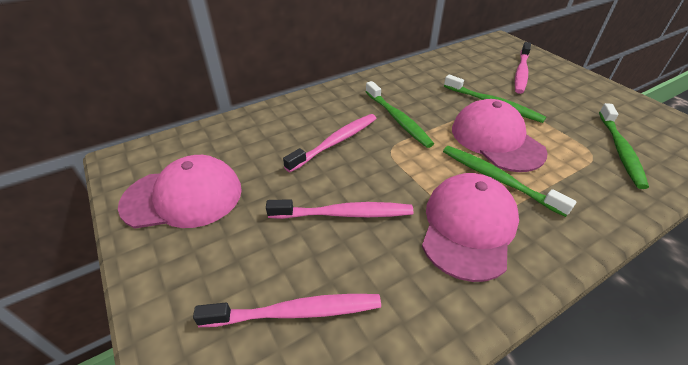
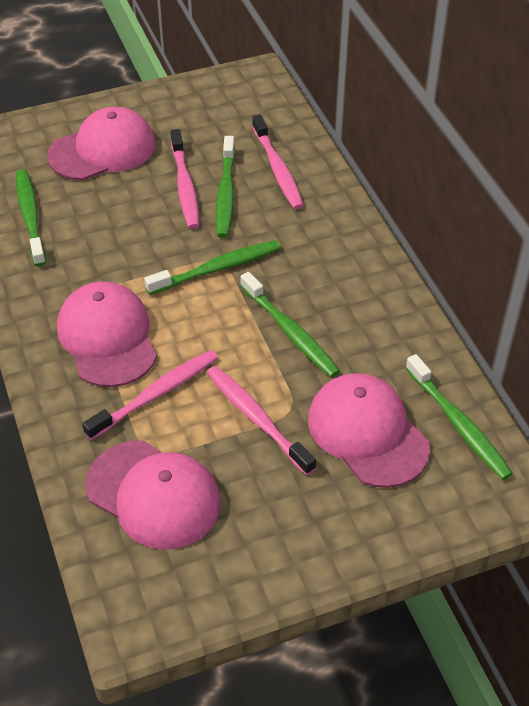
green toothbrush: 4 -> 5
pink cap: 3 -> 4

